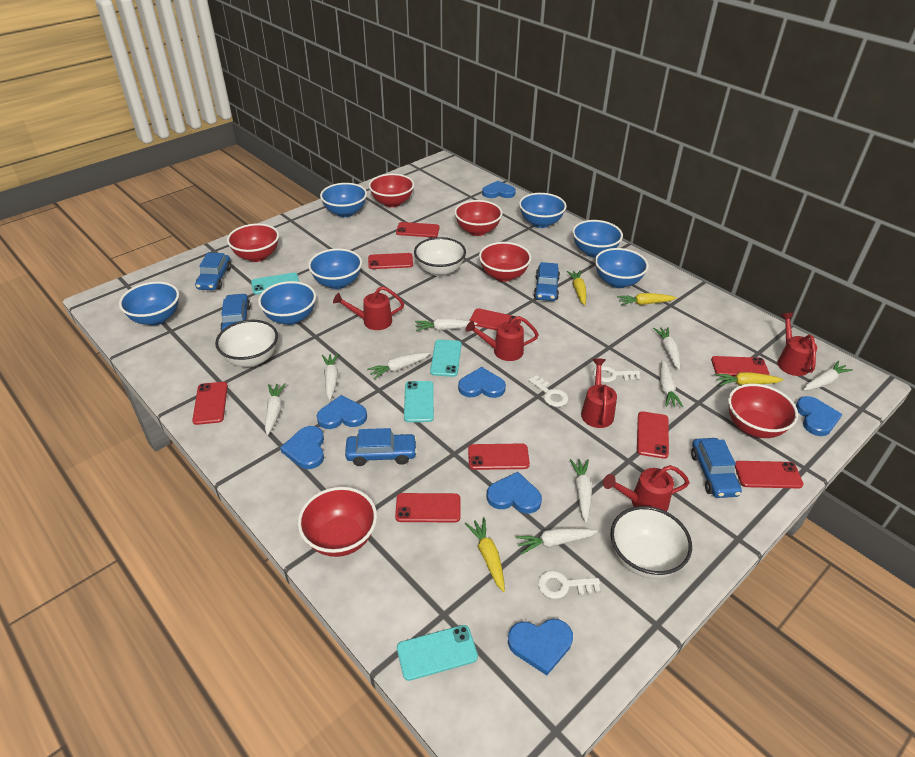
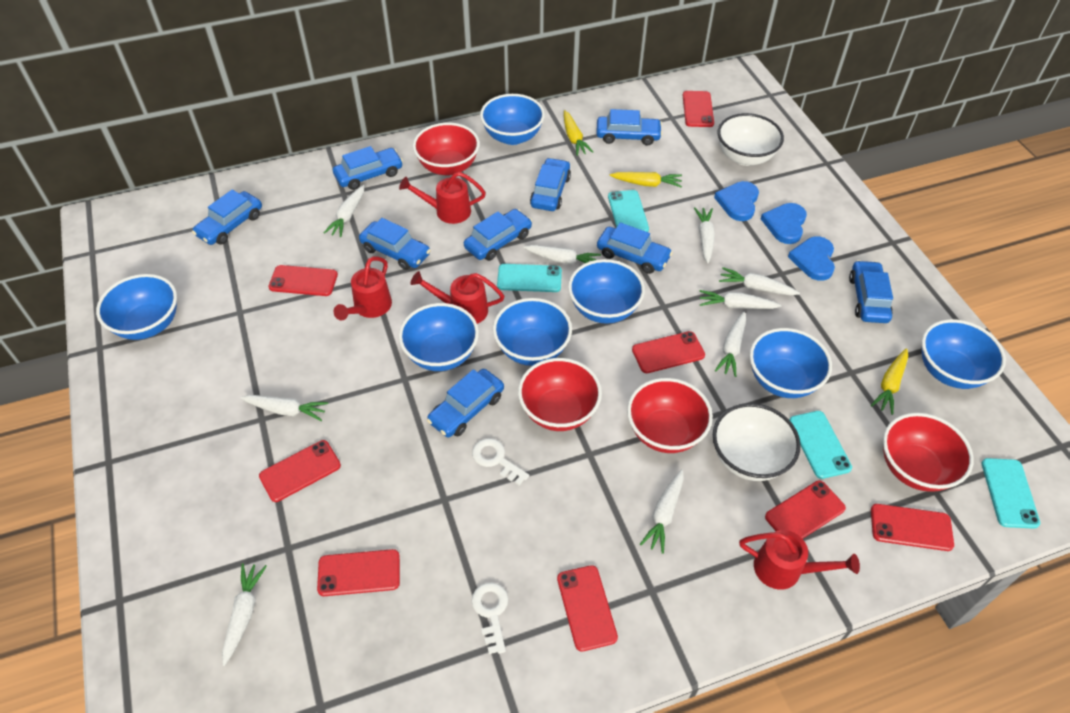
blue car: 5 -> 9
blue heart: 7 -> 3
red bowl: 6 -> 4
red phone: 9 -> 8
red watering can: 5 -> 4
white bowl: 3 -> 2
white key: 3 -> 2
yellow carrot: 4 -> 3

